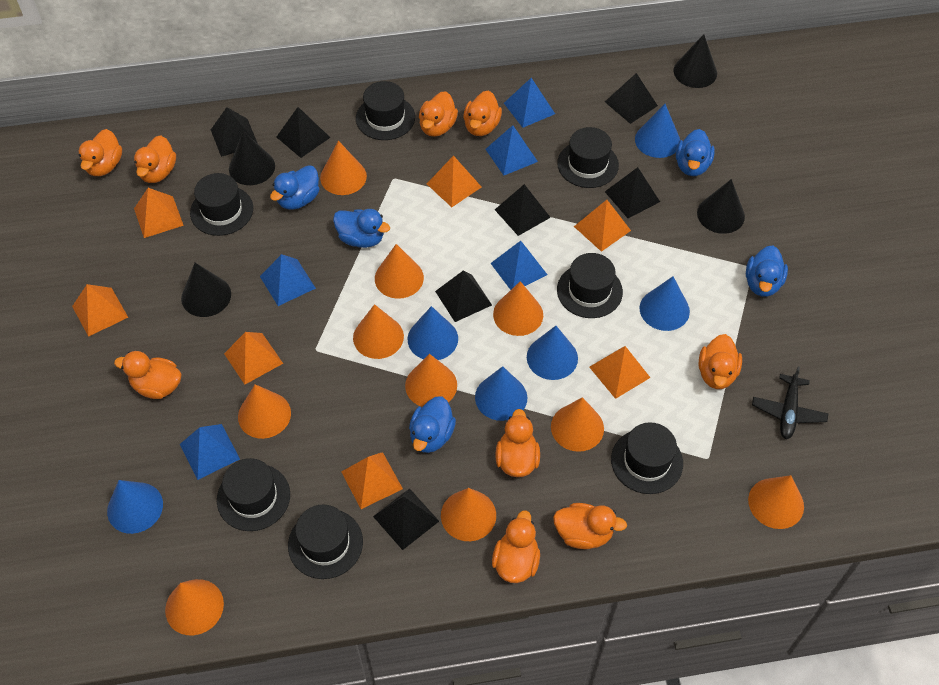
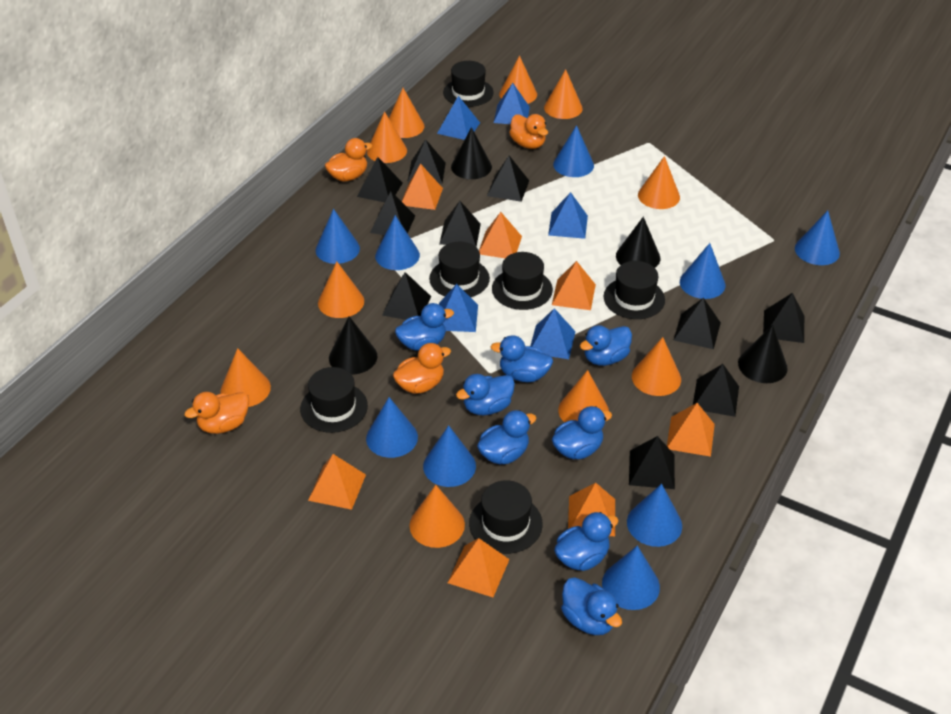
black hat: 7 -> 6
black plane: 1 -> 0
black pyramid: 7 -> 10
blue cone: 6 -> 9
blue duck: 5 -> 8
orange duck: 9 -> 4

